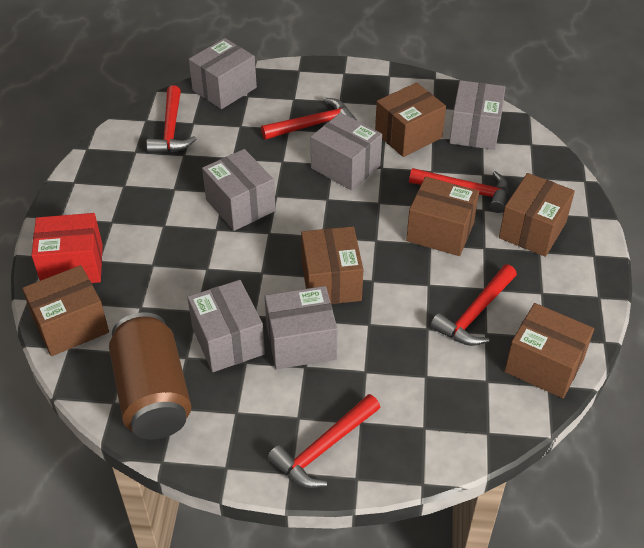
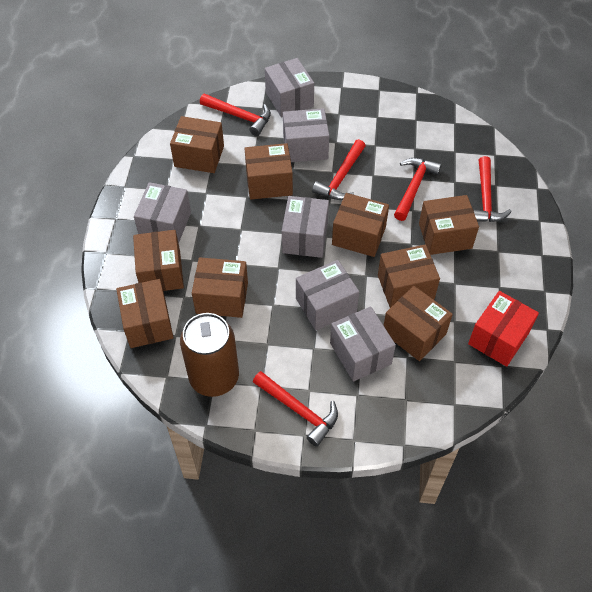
brown box: 6 -> 9

